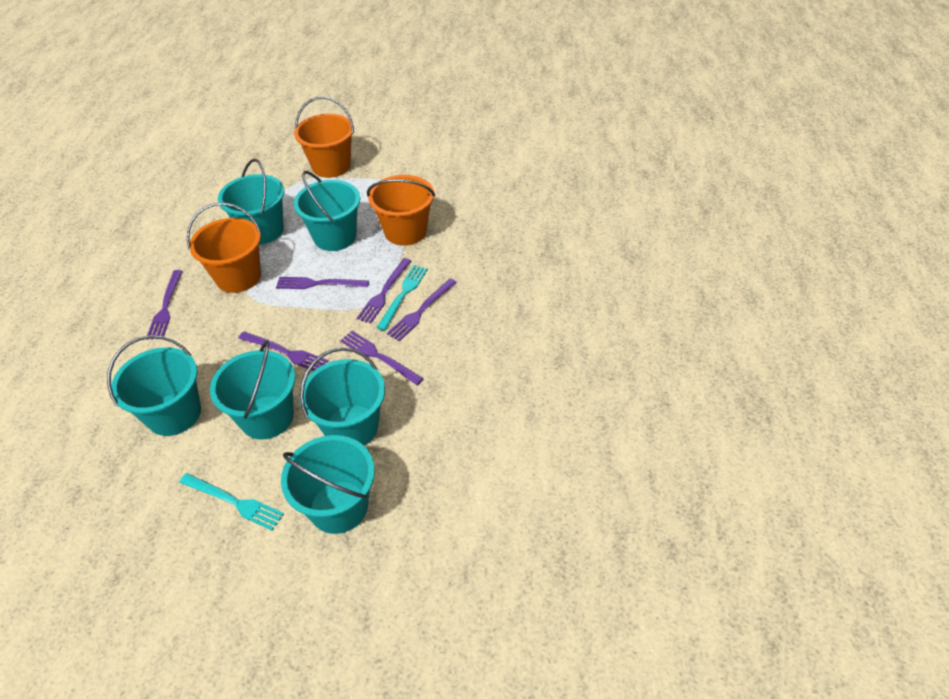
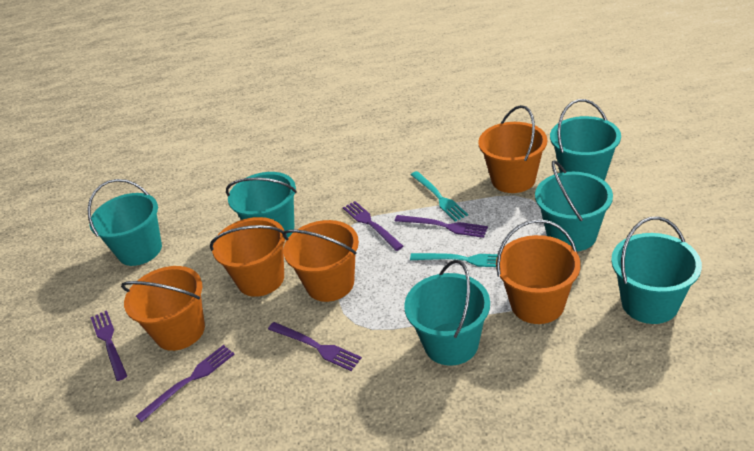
orange bucket: 3 -> 5
purple fork: 6 -> 5

